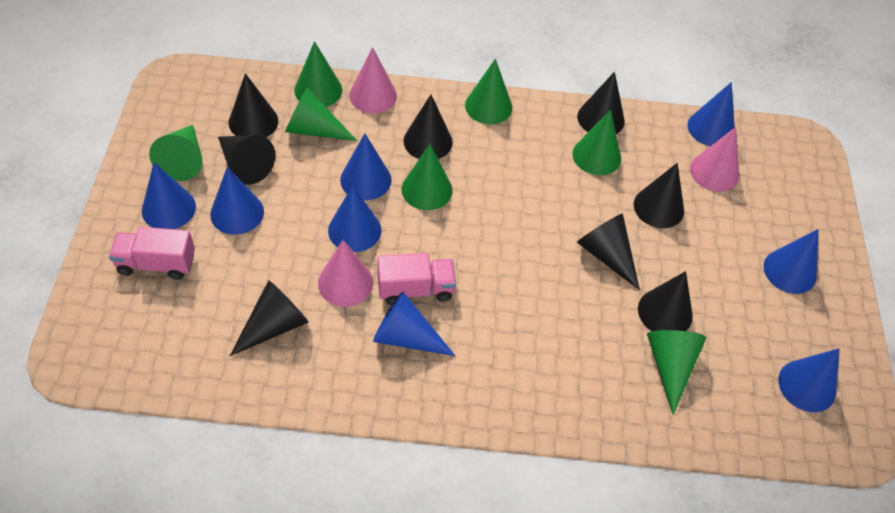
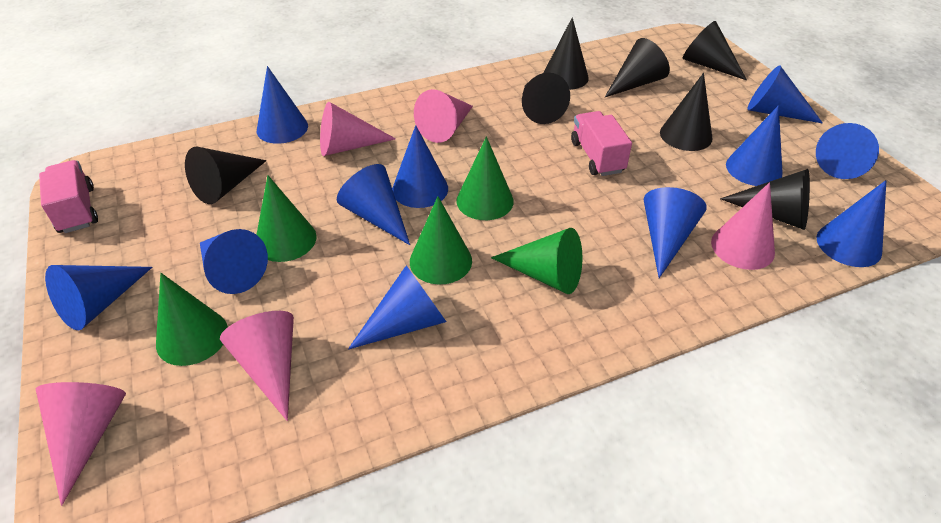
black cone: 8 -> 7
blue cone: 8 -> 11
green cone: 7 -> 5
pink cone: 3 -> 5

